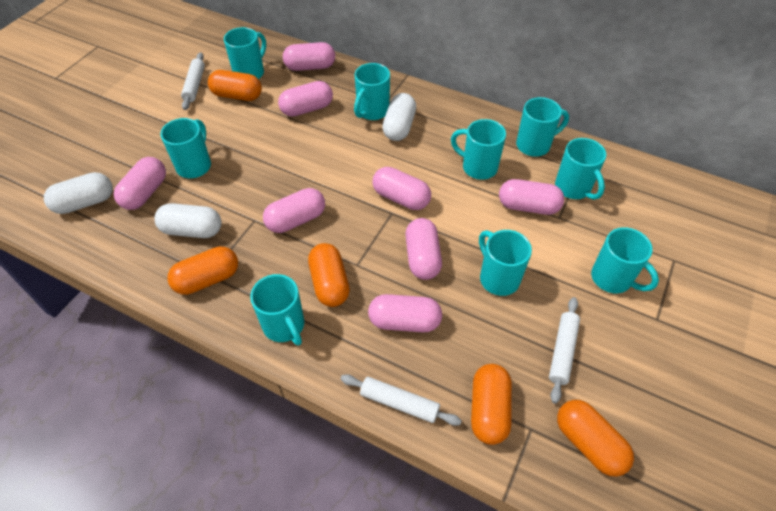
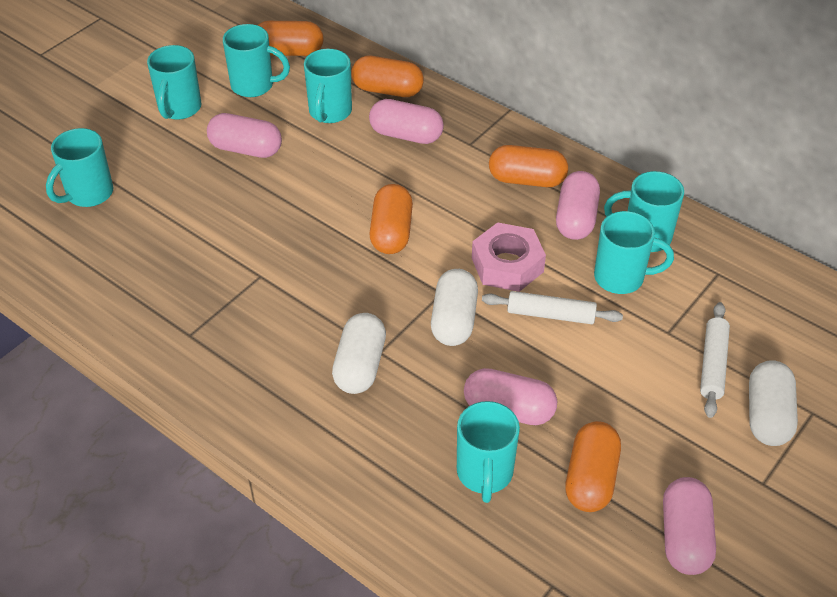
pink capsule: 8 -> 5
pink nut: 0 -> 1
turquoise mug: 9 -> 7
white rolling pin: 3 -> 2

